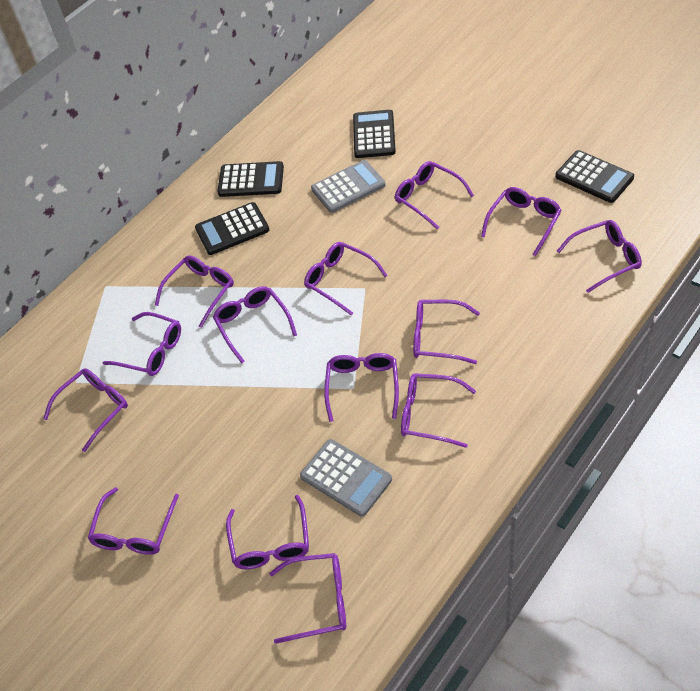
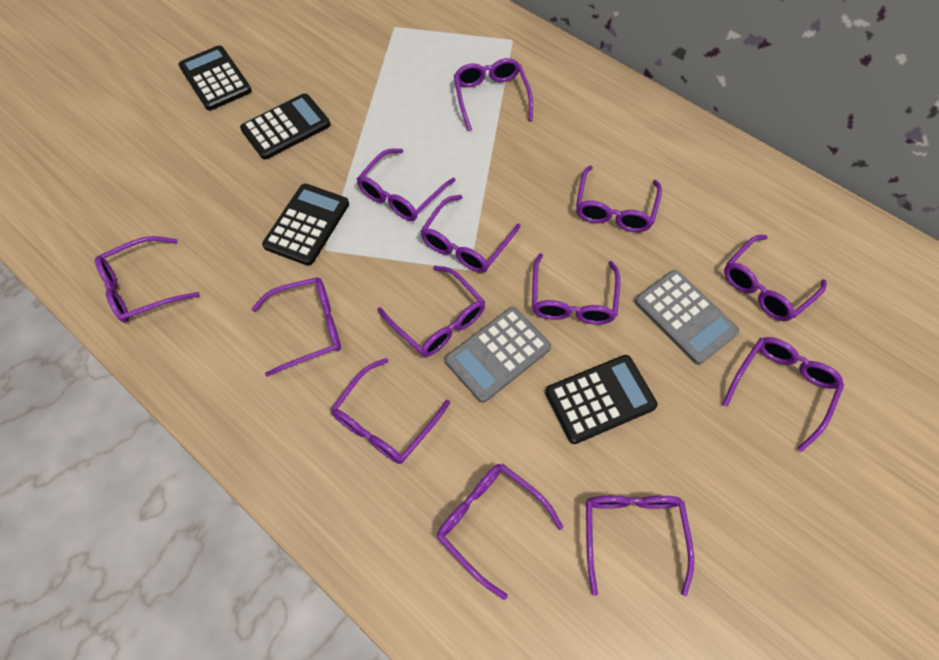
purple glasses: 14 -> 13

